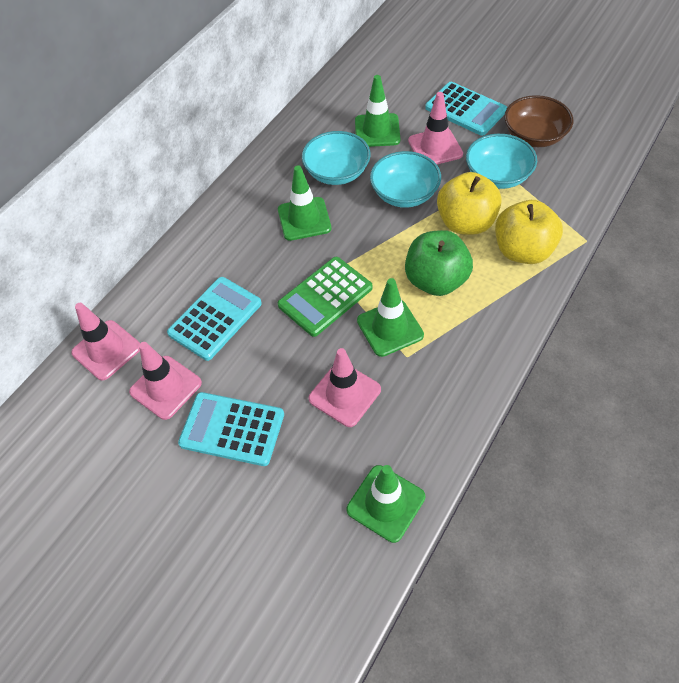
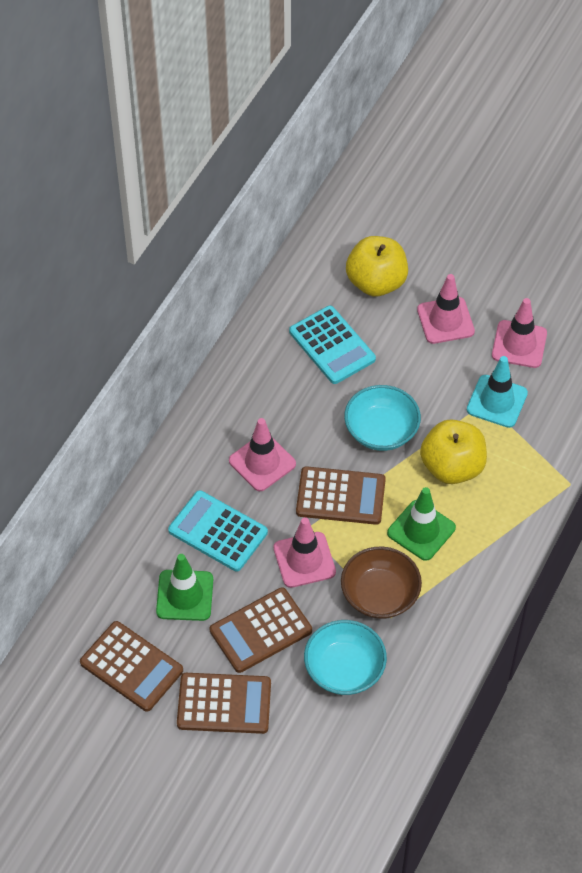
brown calculator: 0 -> 4
green apple: 1 -> 0
green calculator: 1 -> 0
green traffic cone: 4 -> 2
turquoise bowl: 3 -> 2
turquoise calculator: 3 -> 2
turquoise traffic cone: 0 -> 1

